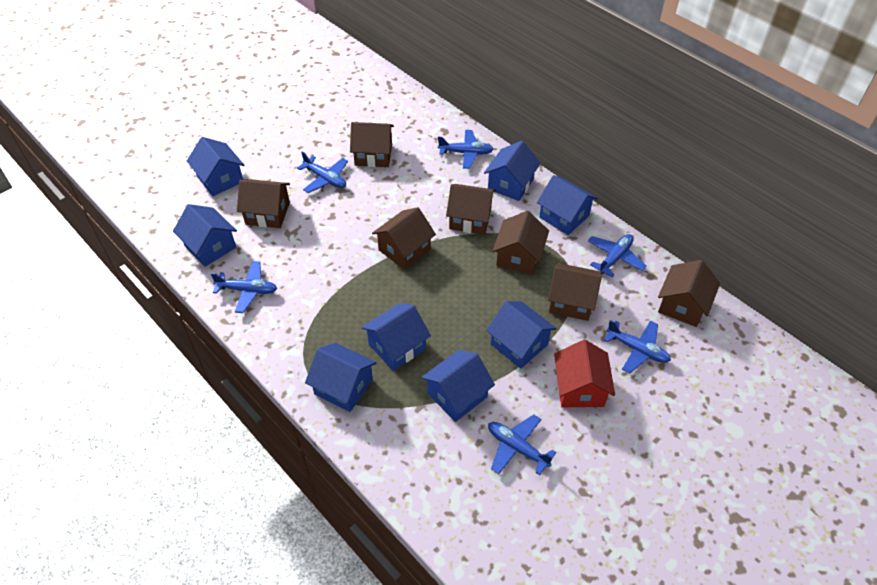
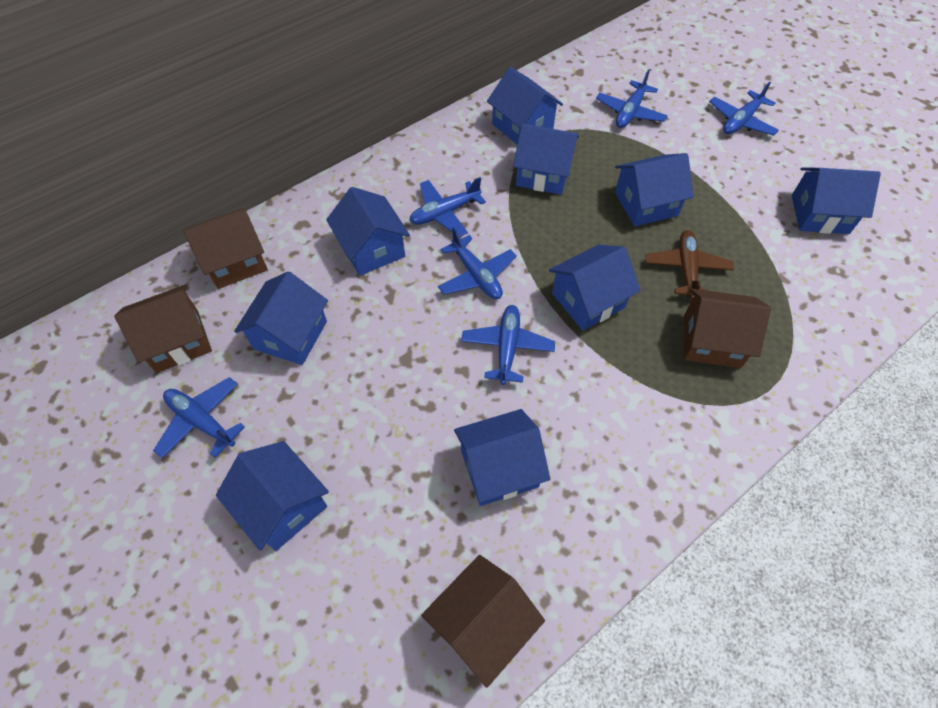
blue house: 8 -> 9
brown house: 7 -> 4
brown plane: 0 -> 1
red house: 1 -> 0

